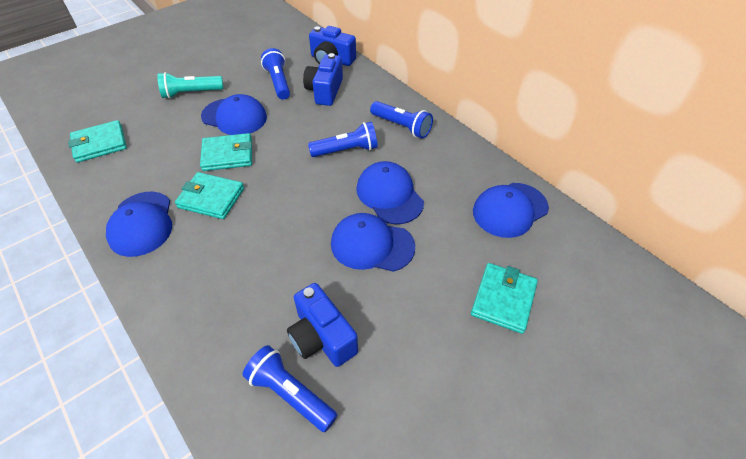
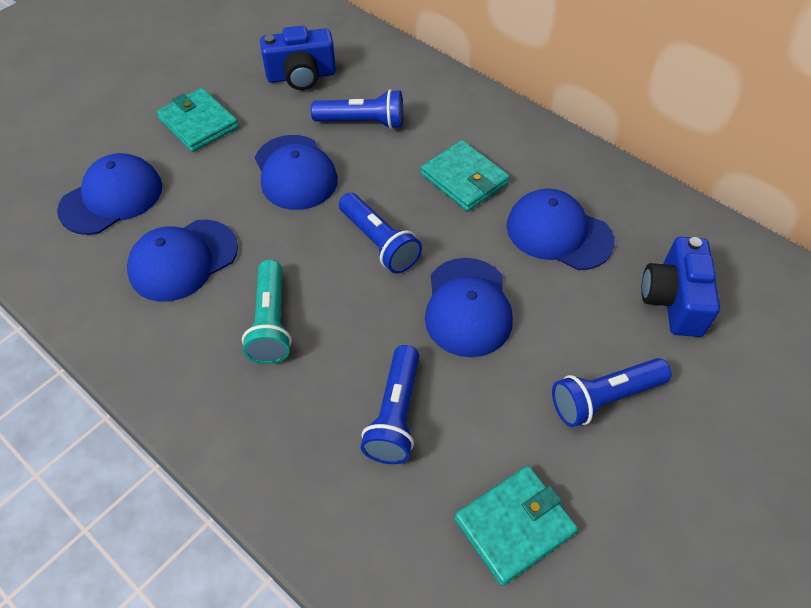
blue camera: 3 -> 2
turquoise wallet: 4 -> 3

